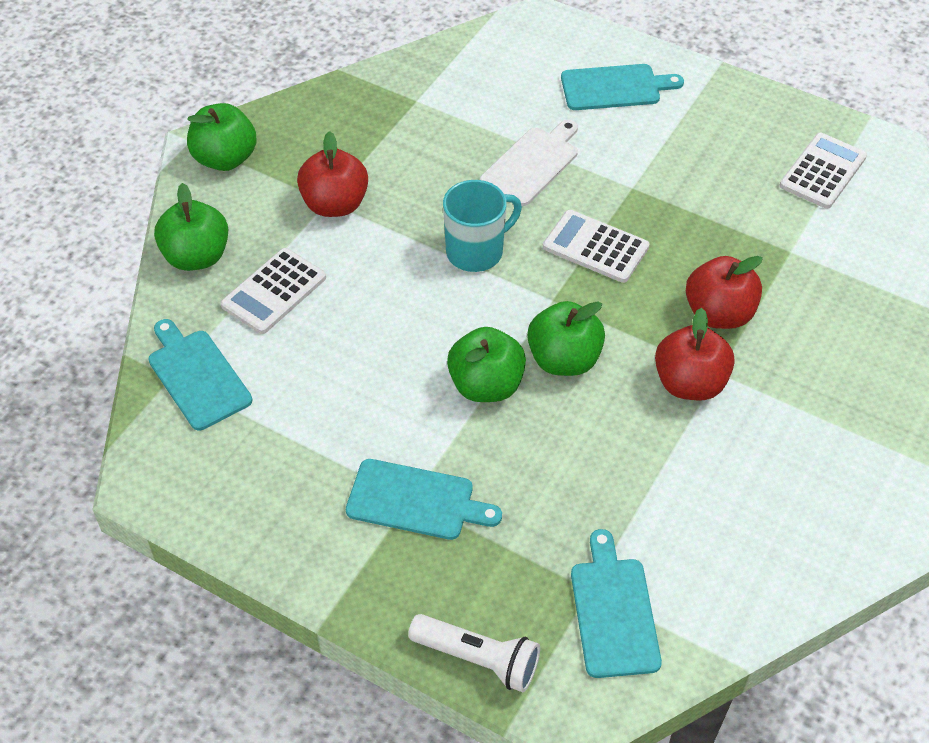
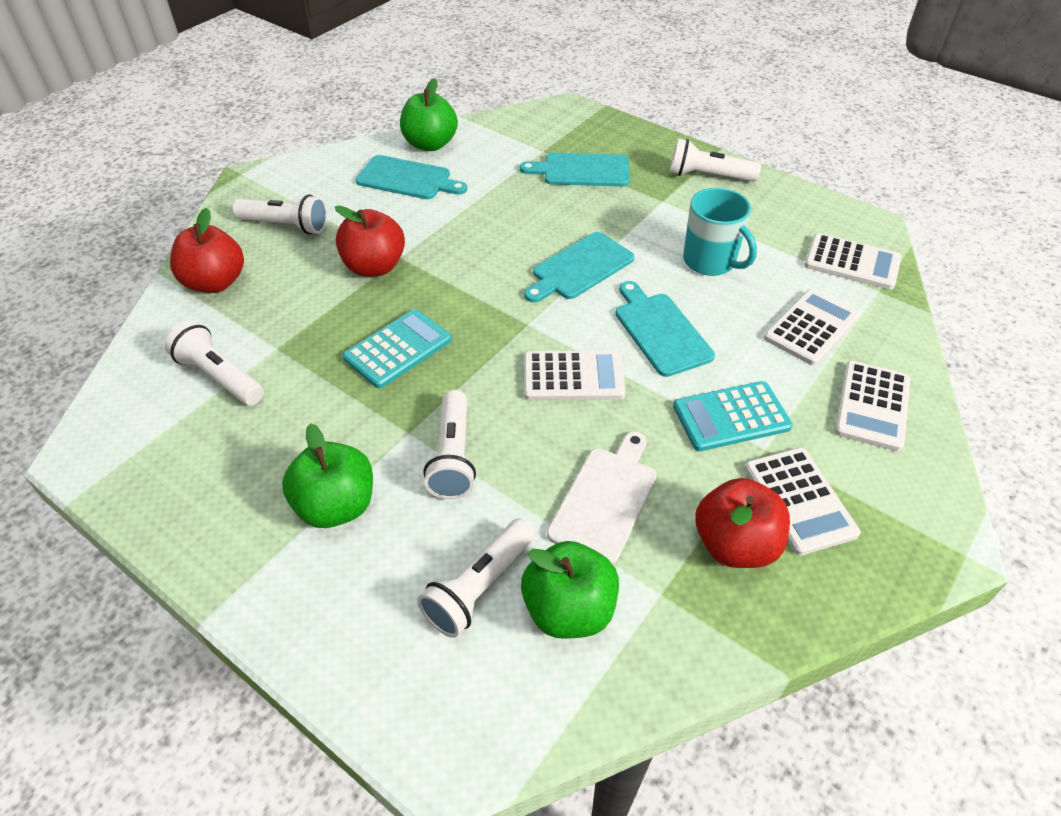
green apple: 4 -> 3
turquoise calculator: 0 -> 2
white calculator: 3 -> 5
white flashlight: 1 -> 5

